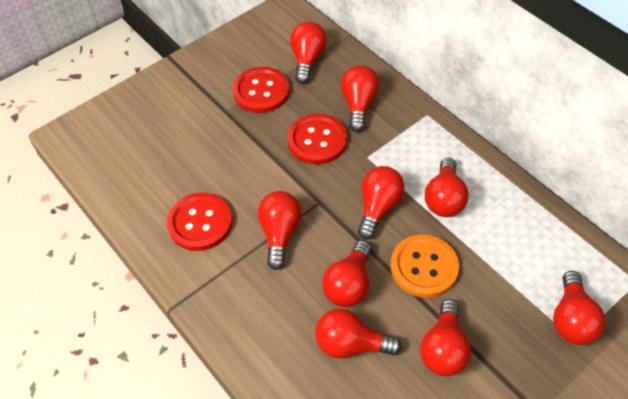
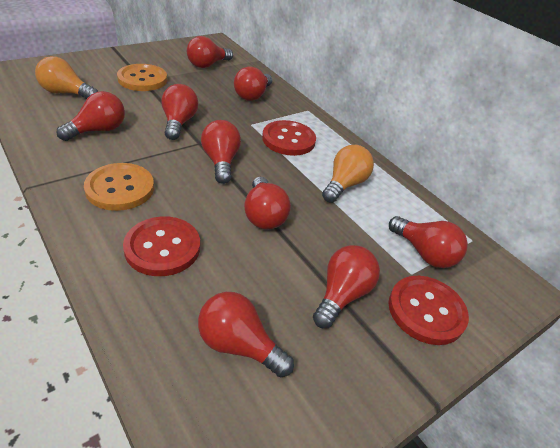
orange button: 1 -> 2
orange light bulb: 0 -> 2

